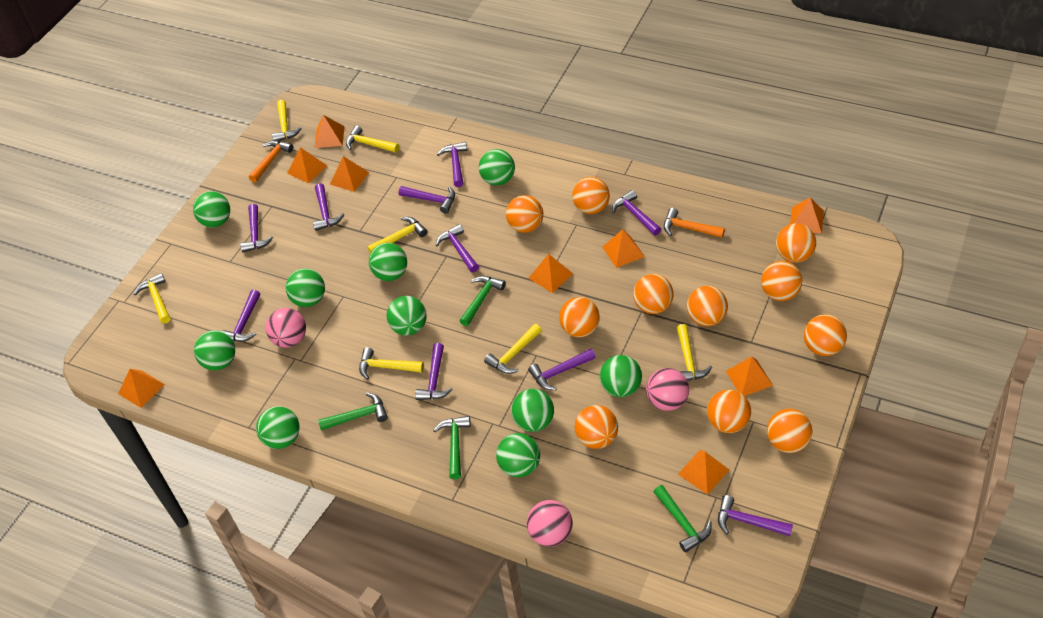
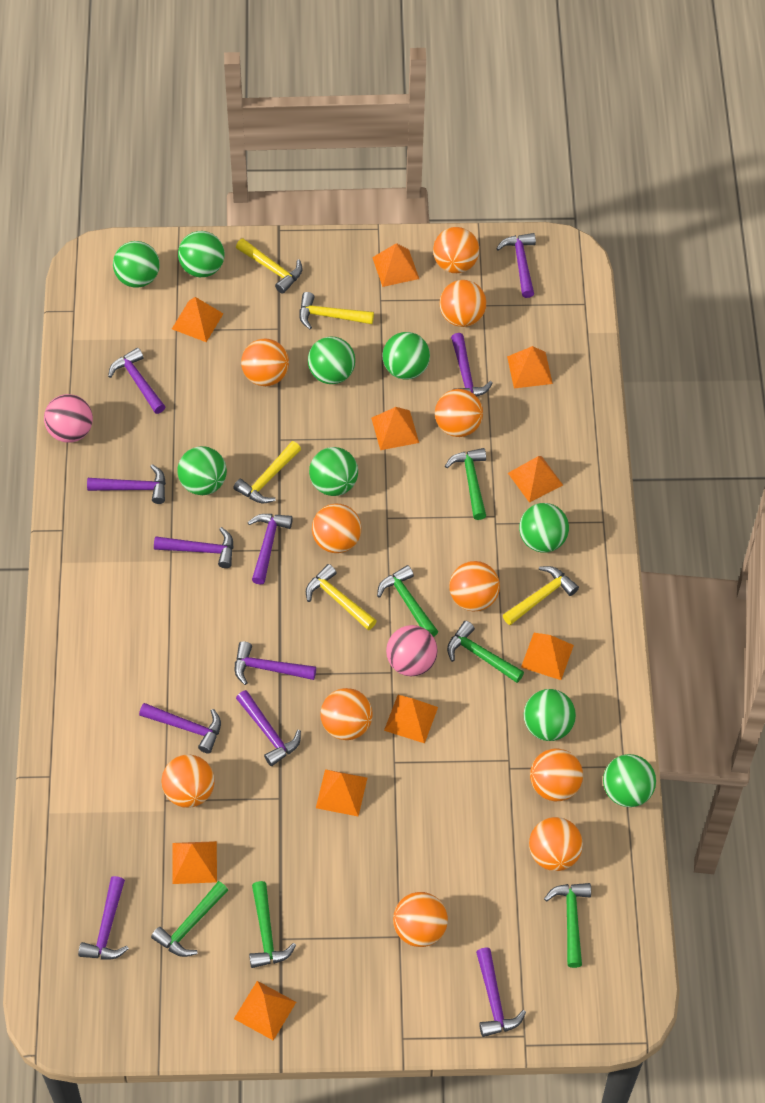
green ball: 10 -> 9
green hammer: 4 -> 6
orange hammer: 2 -> 0
orange pyramid: 9 -> 10
pink ball: 3 -> 2
purple hammer: 10 -> 11
yellow hammer: 7 -> 5

